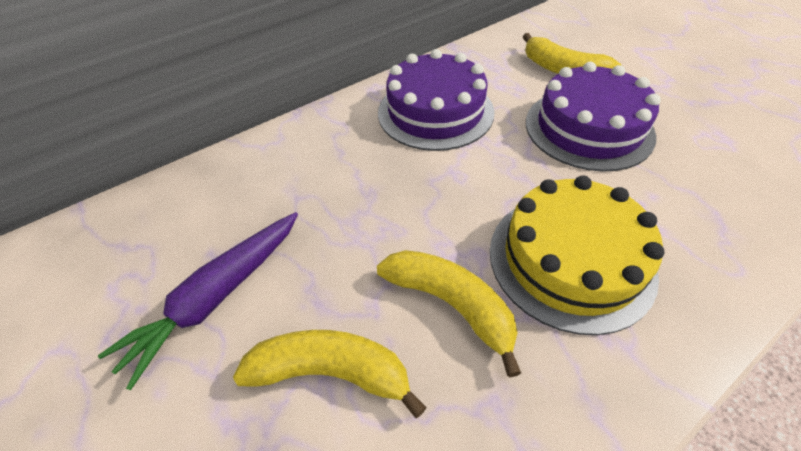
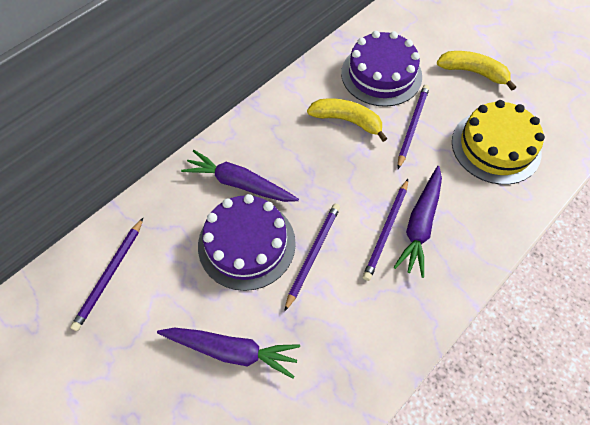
purple carrot: 1 -> 3
purple pencil: 0 -> 4
yellow banana: 3 -> 2

